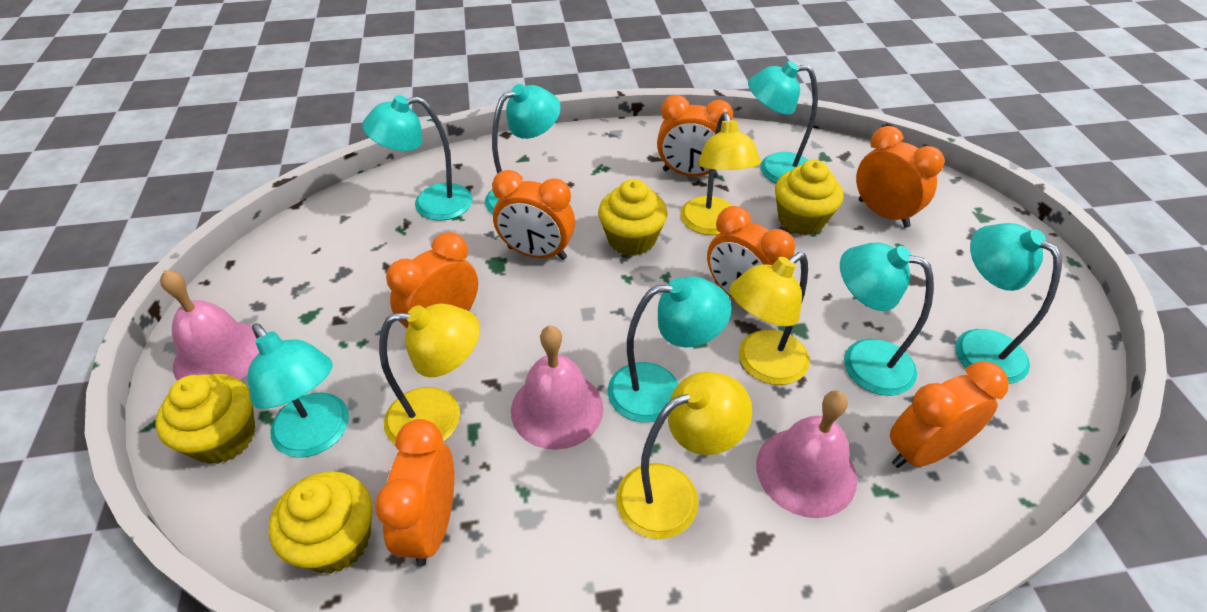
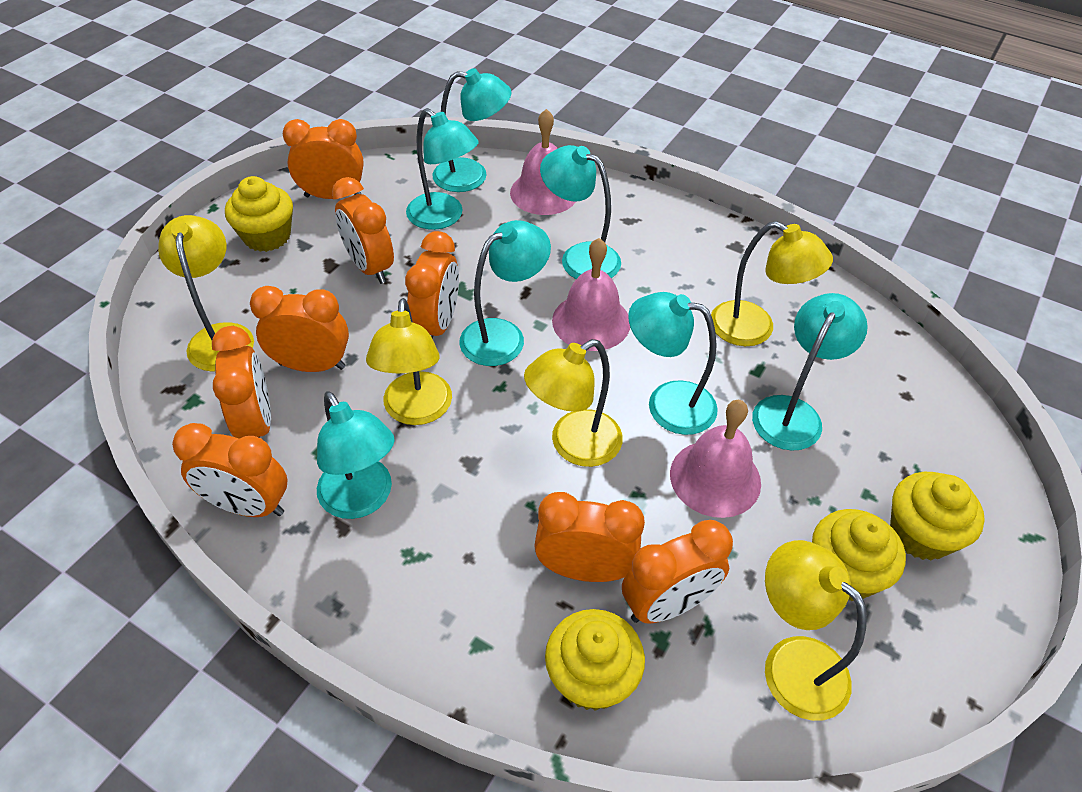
orange clock: 7 -> 8
yellow lamp: 4 -> 5

